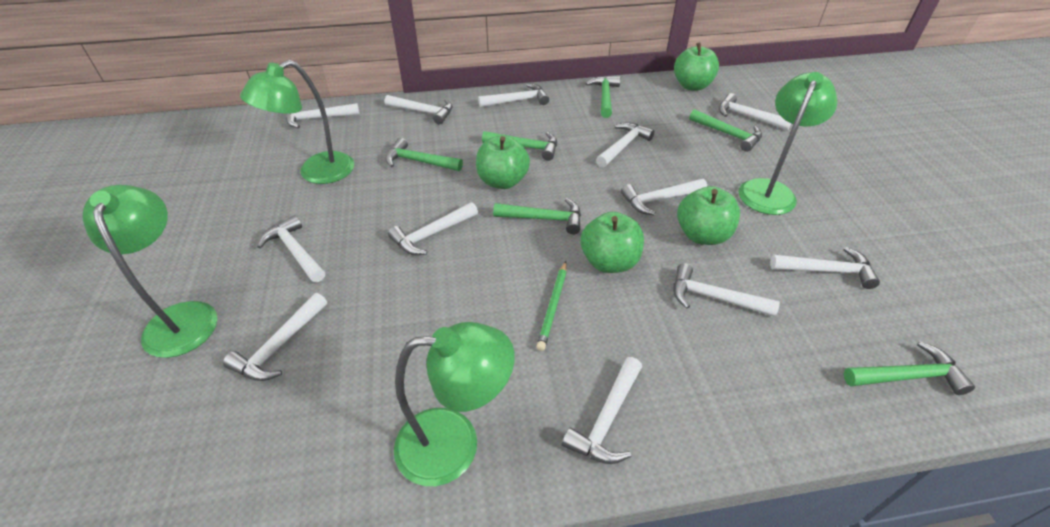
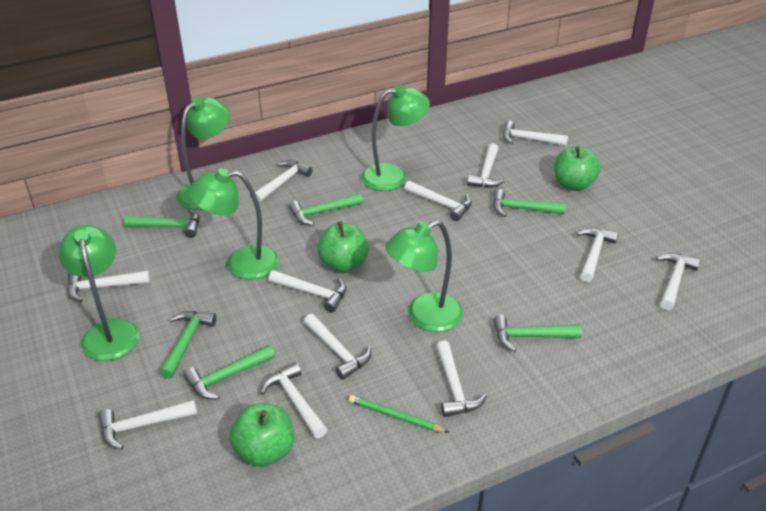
green apple: 4 -> 3
green lamp: 4 -> 5

